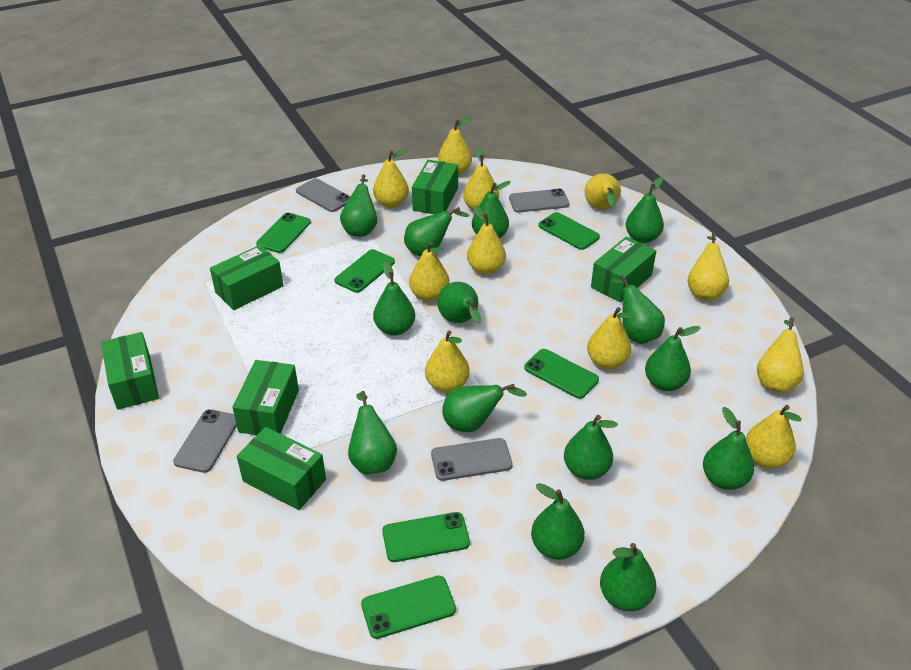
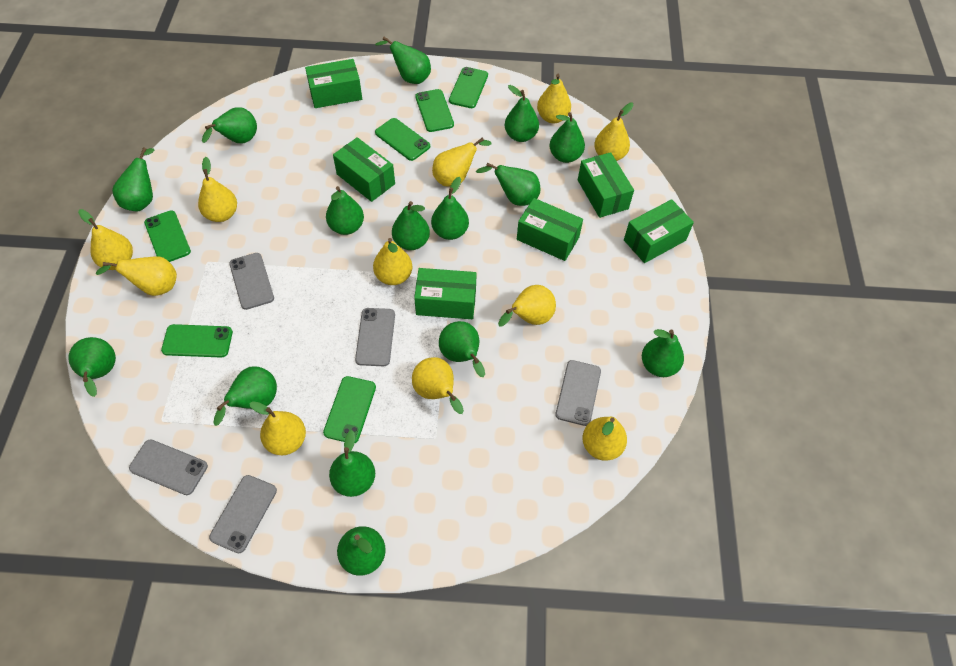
green pear: 14 -> 15
grey phone: 4 -> 5

